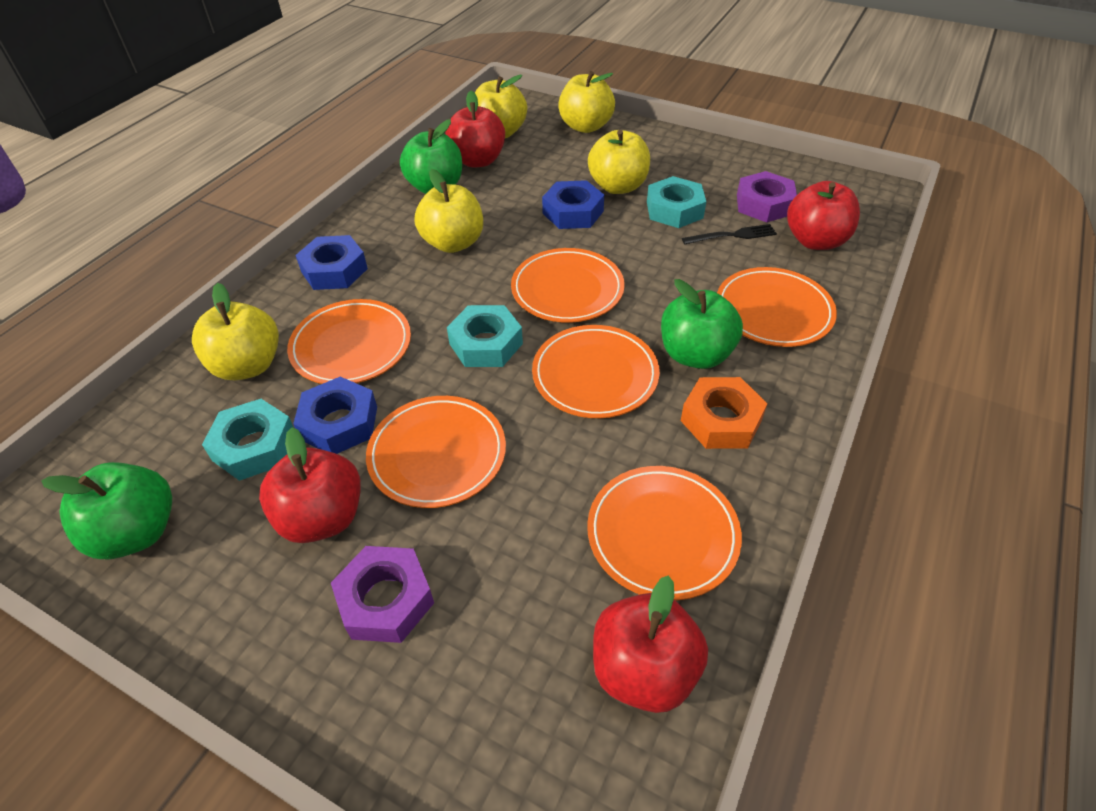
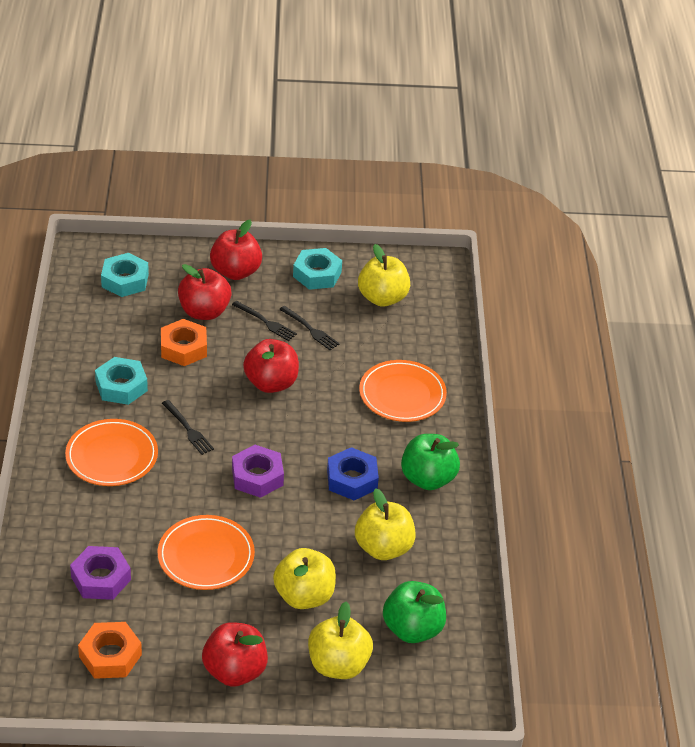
black fork: 1 -> 3
blue nut: 3 -> 1
green apple: 3 -> 2
orange nut: 1 -> 2
orange plate: 6 -> 3
yellow apple: 5 -> 4

